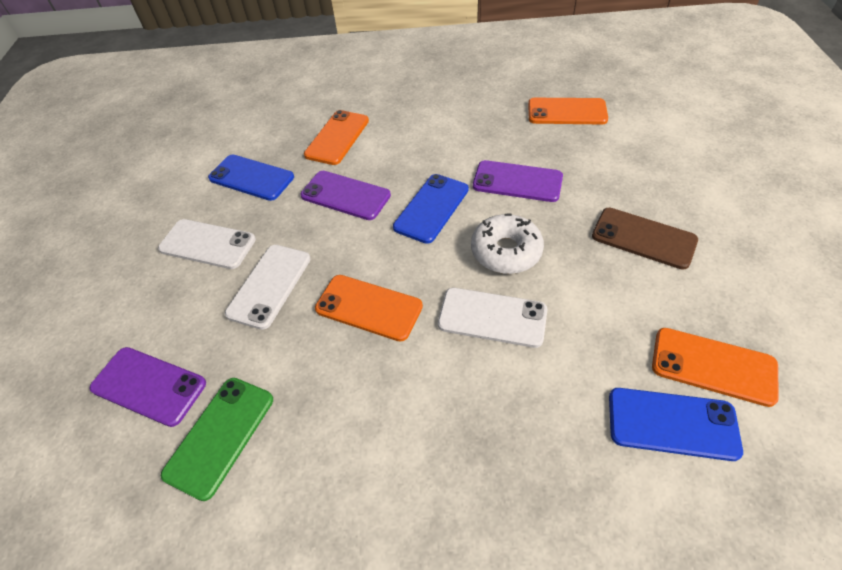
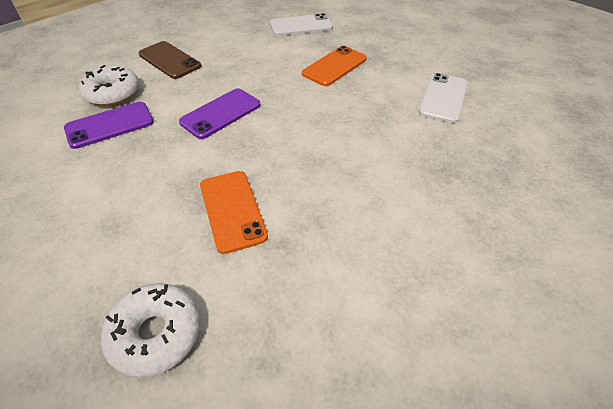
blue phone: 3 -> 0
green phone: 1 -> 0
orange phone: 4 -> 2
purple phone: 3 -> 2
white donut: 1 -> 2
white phone: 3 -> 2

